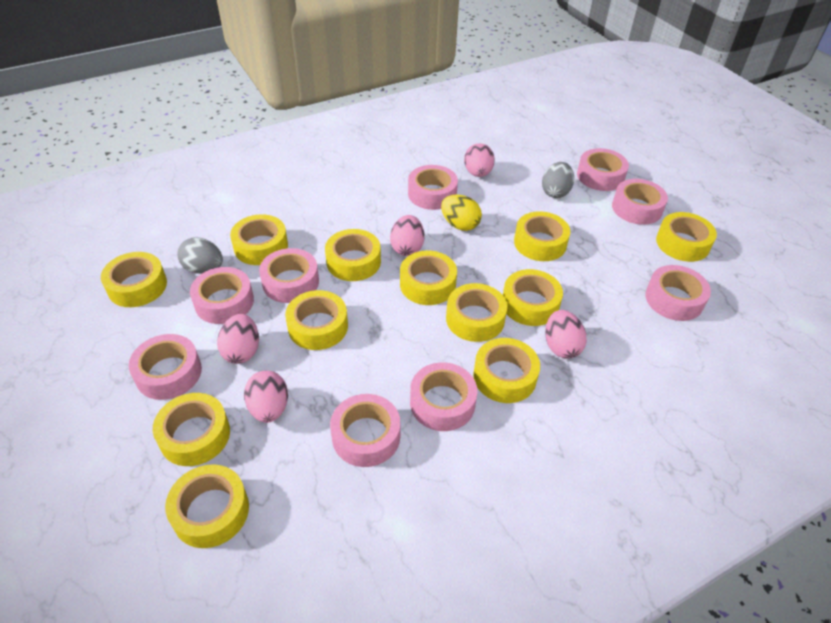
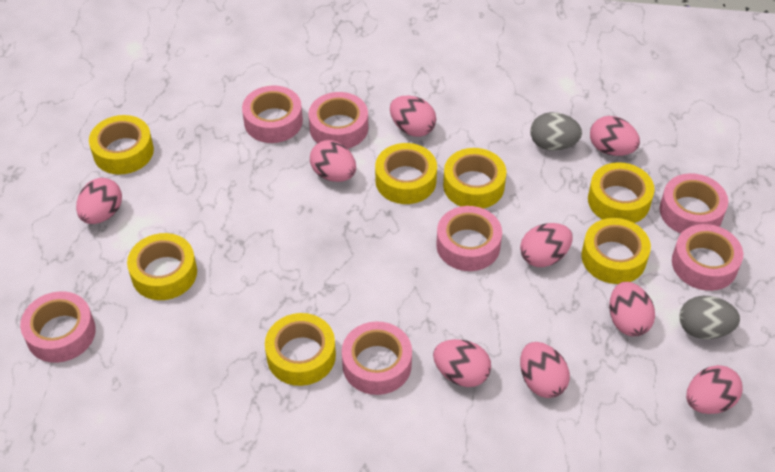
pink egg: 5 -> 9
pink tape: 9 -> 7
yellow egg: 1 -> 0
yellow tape: 12 -> 7

